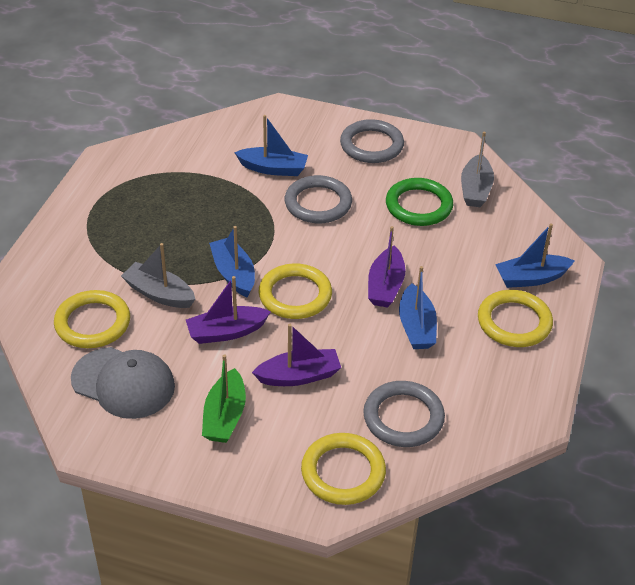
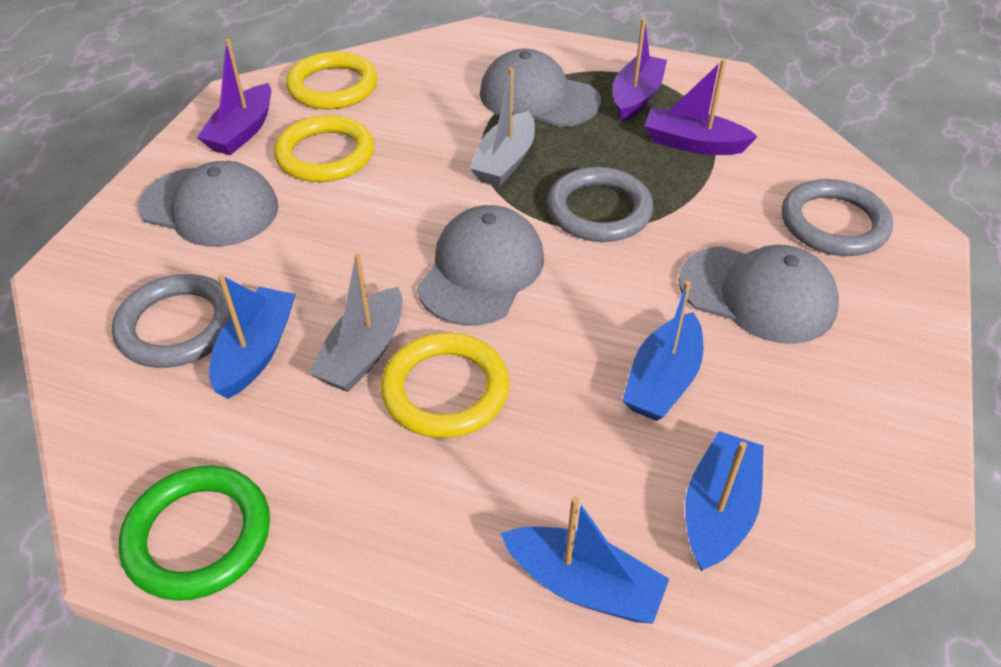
green boat: 1 -> 0
grey cap: 1 -> 4
yellow ring: 4 -> 3

